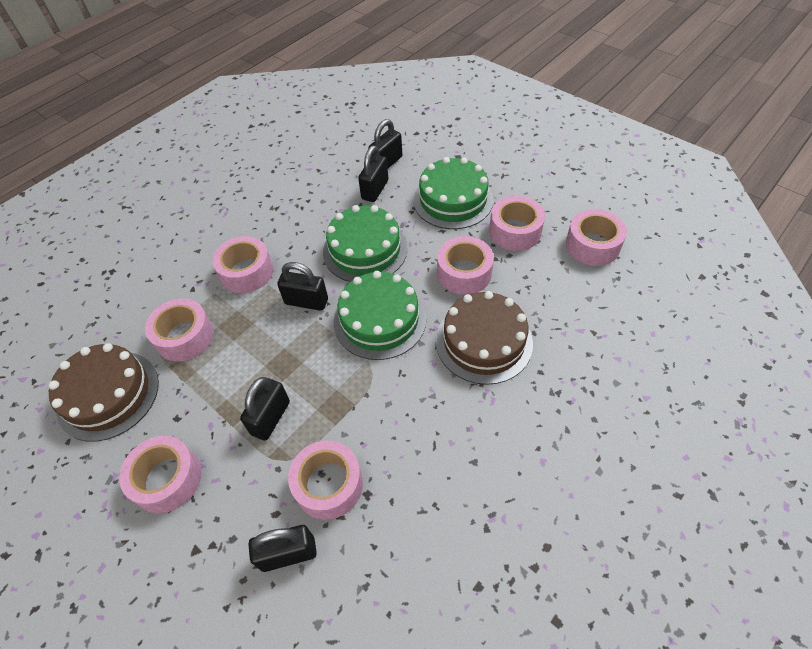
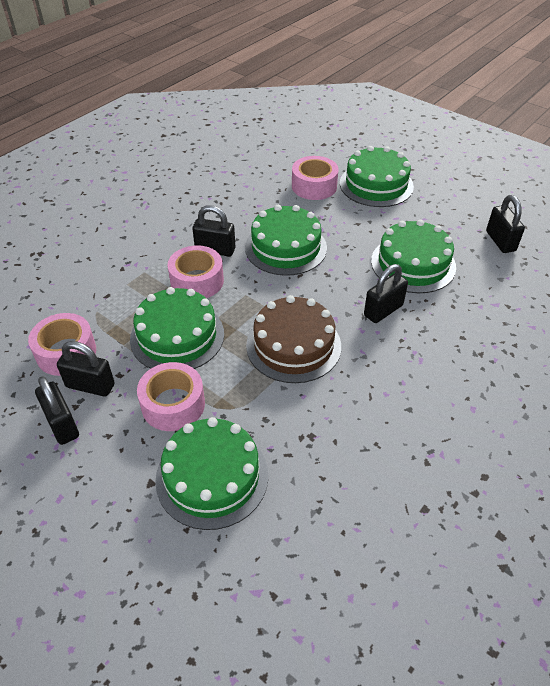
brown cake: 2 -> 1
green cake: 3 -> 5
pink tape: 7 -> 4

